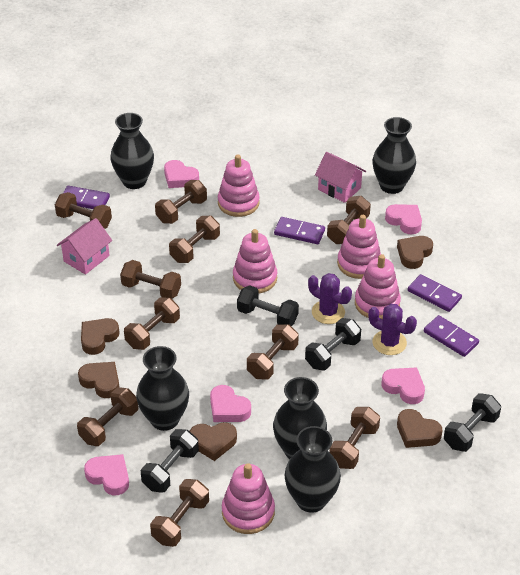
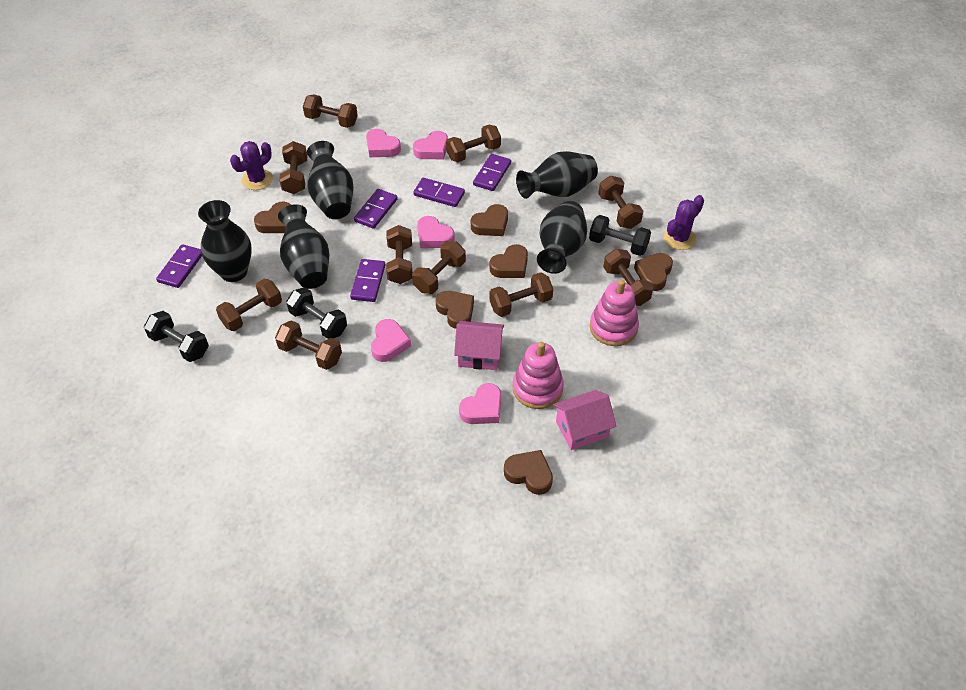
black dumbbell: 4 -> 3
brown heart: 5 -> 6
pink stacking toy: 5 -> 2
purple domino: 4 -> 5

